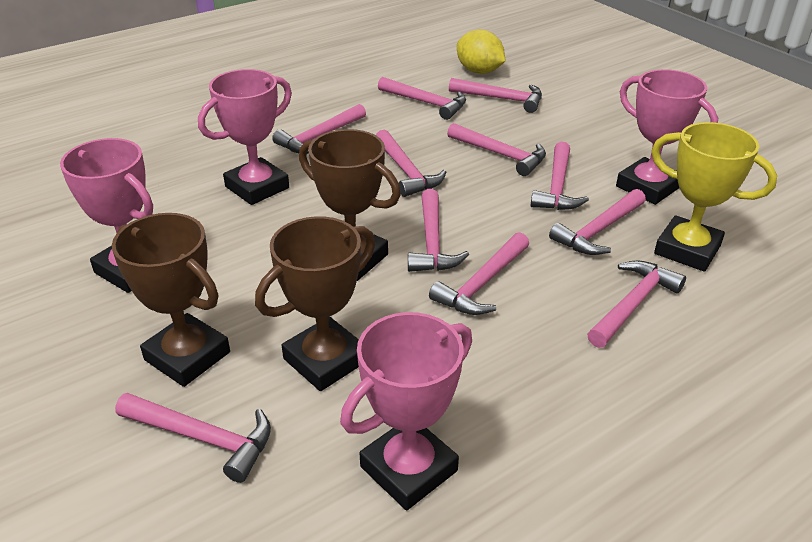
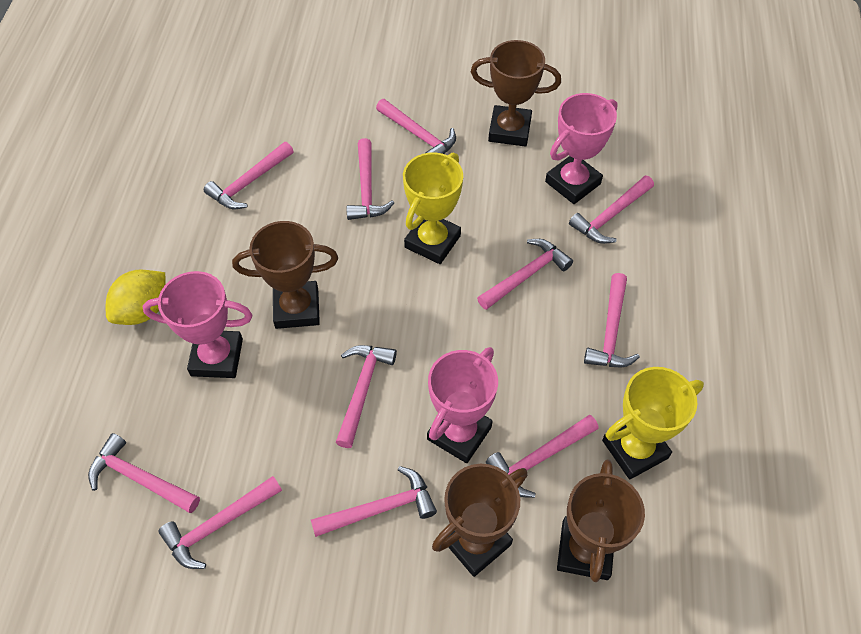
brown trophy: 3 -> 4
pink trophy: 4 -> 3
yellow trophy: 1 -> 2

